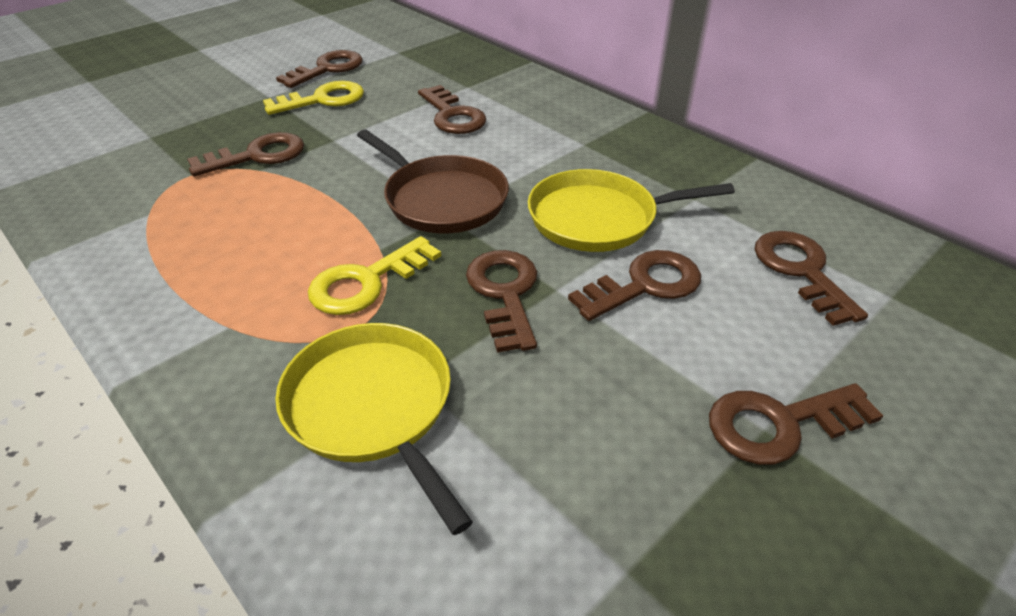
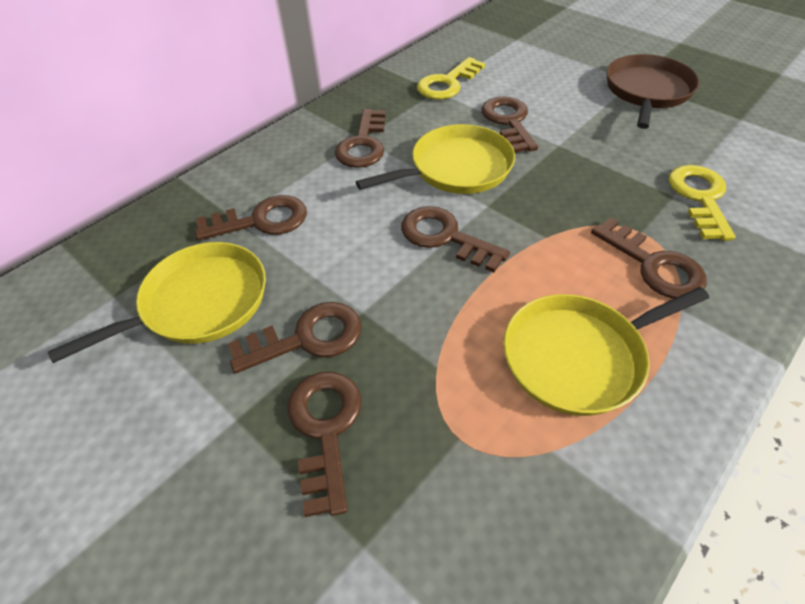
yellow pan: 2 -> 3

